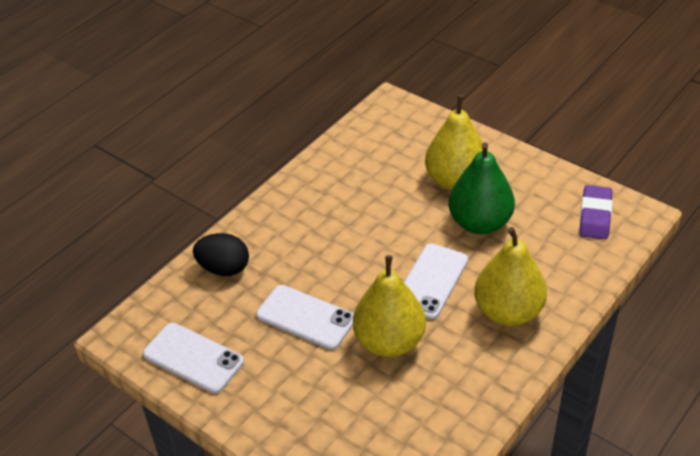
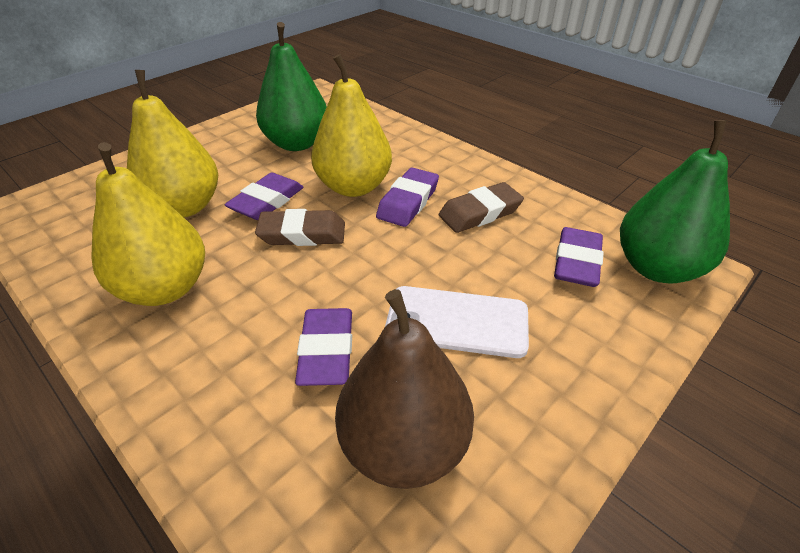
black egg: 1 -> 0
brown eraser: 0 -> 2
brown pear: 0 -> 1
green pear: 1 -> 2
purple eraser: 1 -> 4
white phone: 3 -> 1

